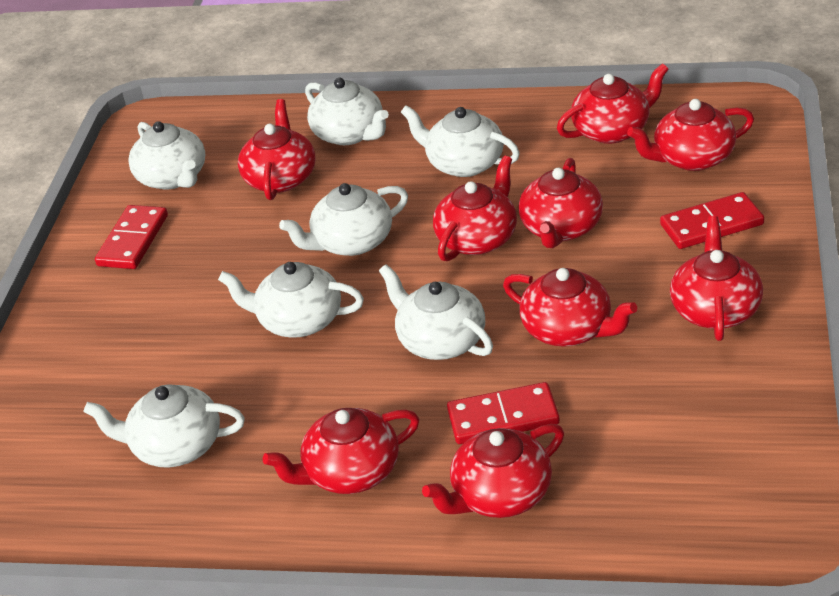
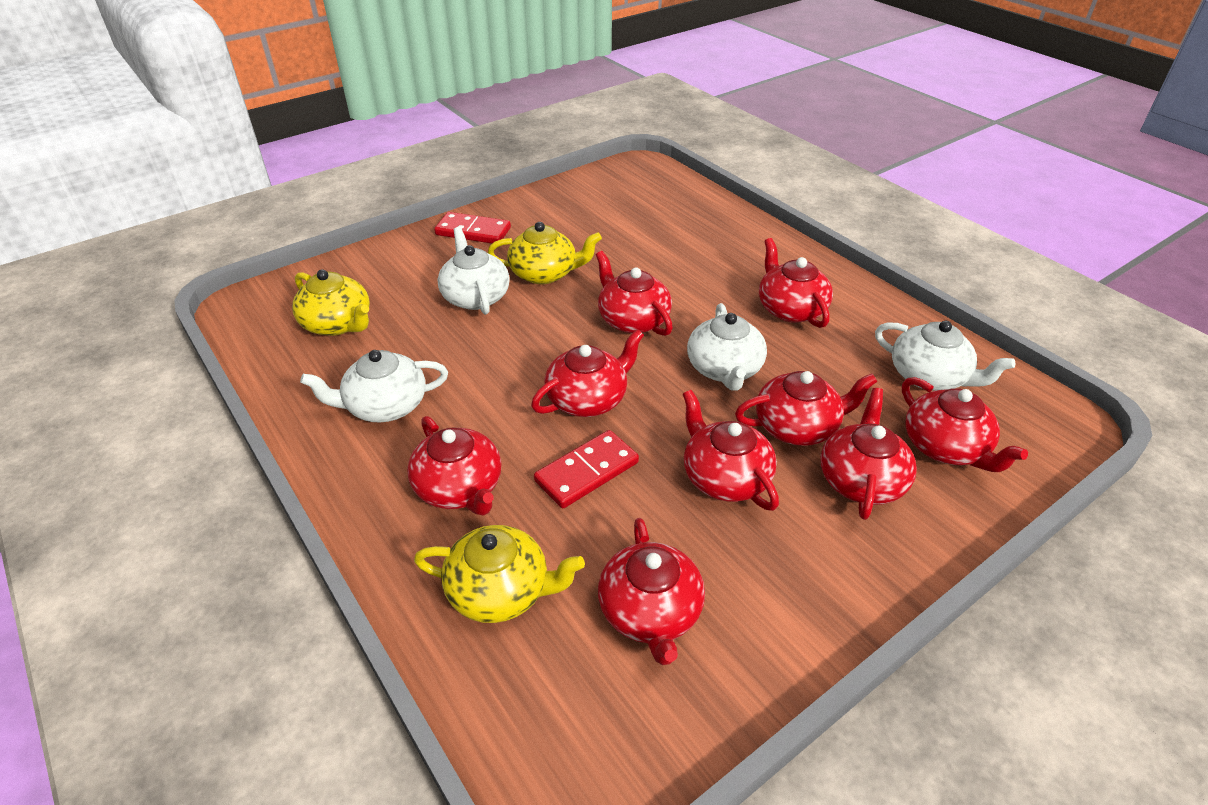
red domino: 3 -> 2
white teapot: 7 -> 4
yellow teapot: 0 -> 3

